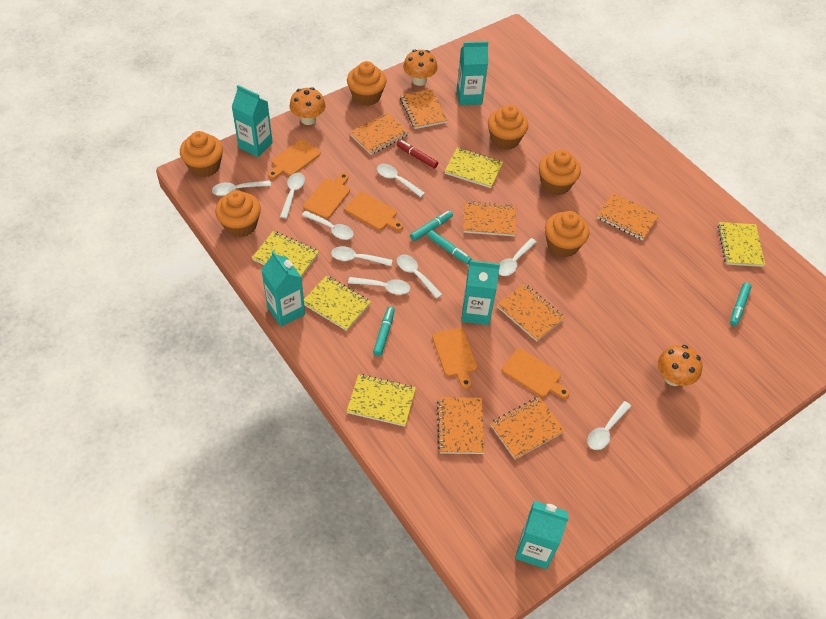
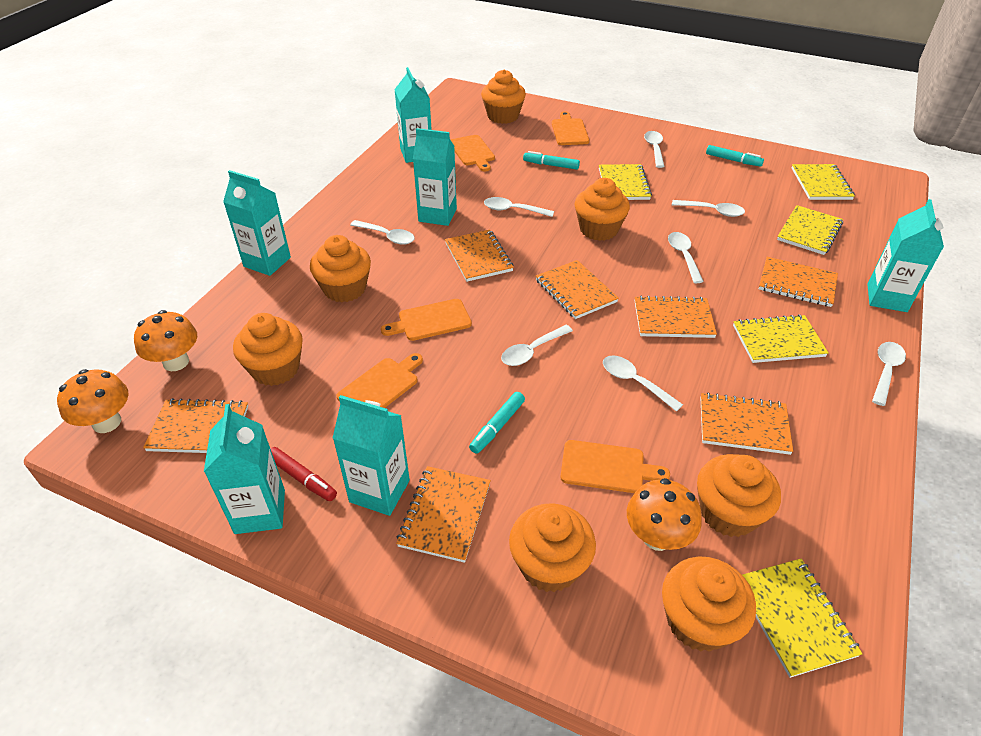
orange cupcake: 6 -> 7
turquoise carton: 5 -> 6
turquoise marker: 4 -> 3
white spoon: 9 -> 8

